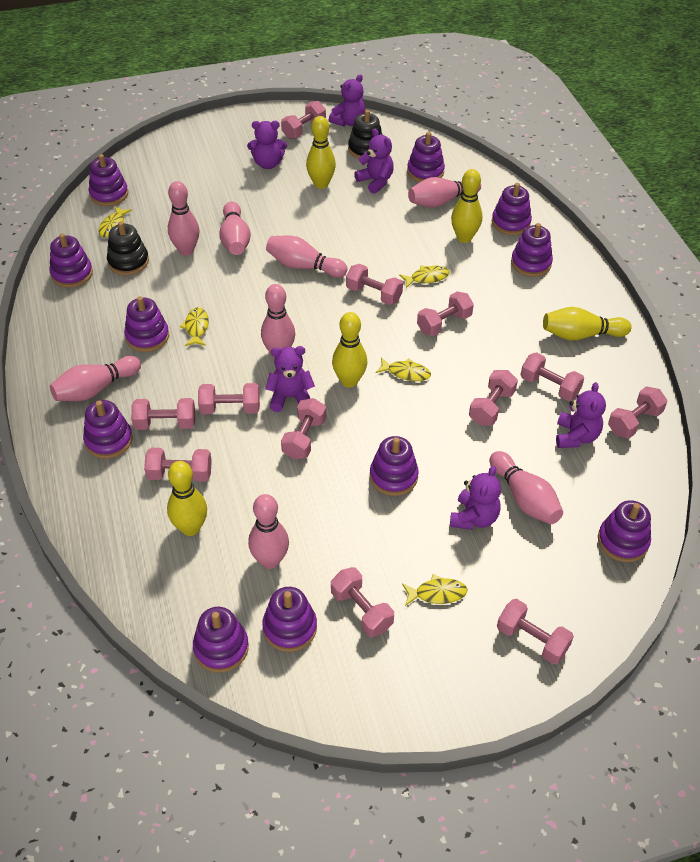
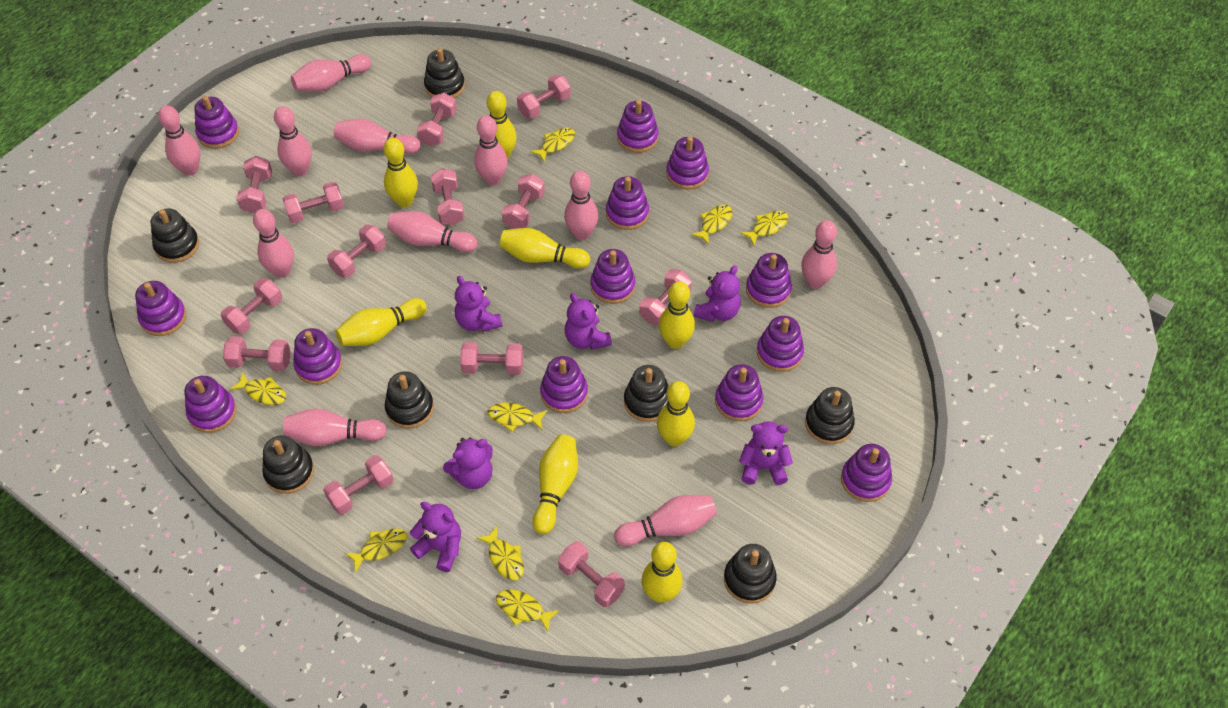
black stacking toy: 2 -> 7
pink bowling pin: 8 -> 11
pink dumbbell: 12 -> 13
purple stacking toy: 11 -> 13
yellow bowling pin: 5 -> 8
yellow fish: 5 -> 8

